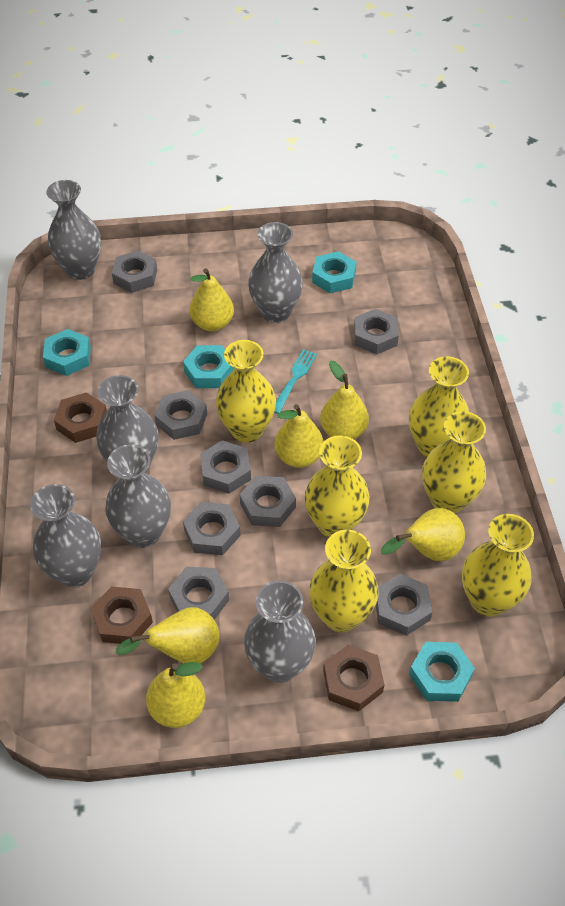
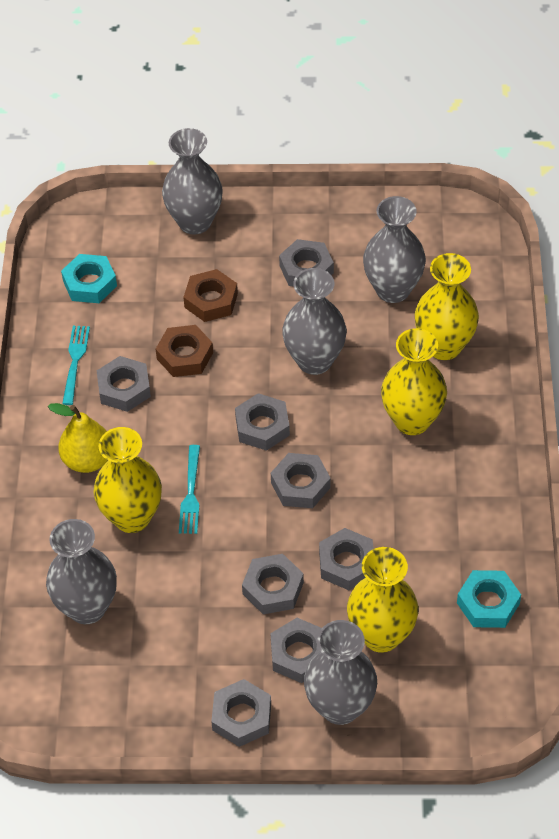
brown nut: 3 -> 2
grey vase: 6 -> 5
turquoise fork: 1 -> 2
turquoise nut: 4 -> 2
yellow pear: 6 -> 1
yellow vase: 6 -> 4

